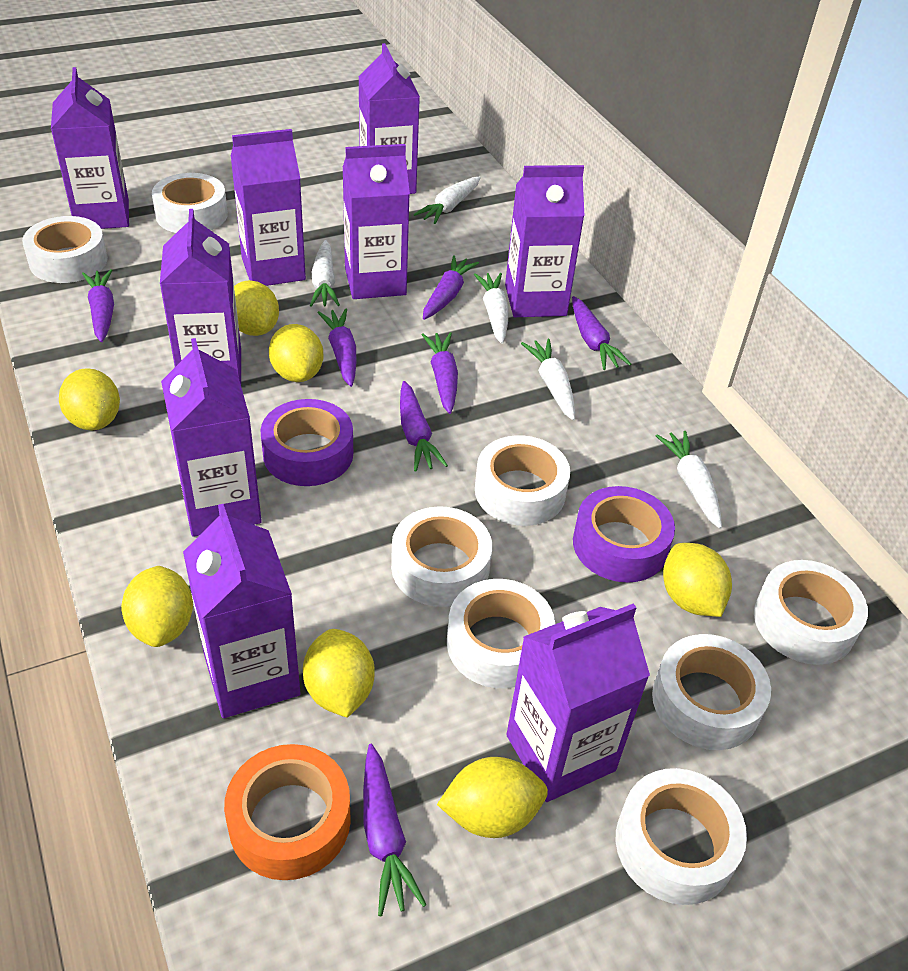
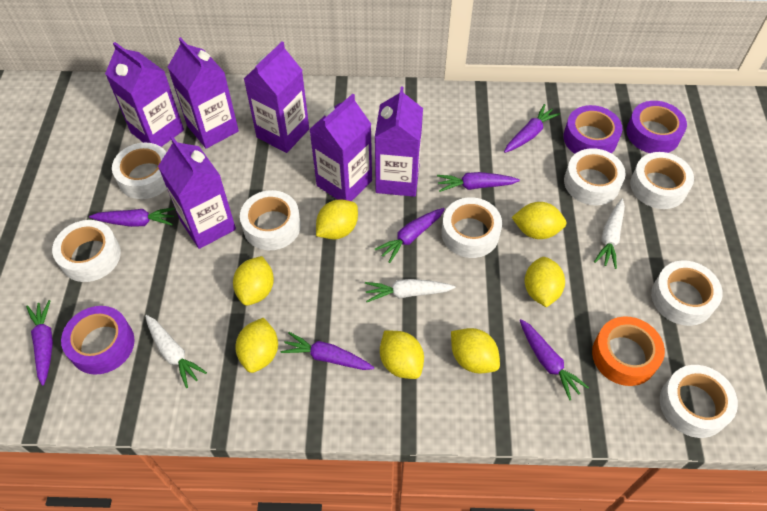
purple carton: 9 -> 6
purple tape: 2 -> 3
white carrot: 5 -> 3

